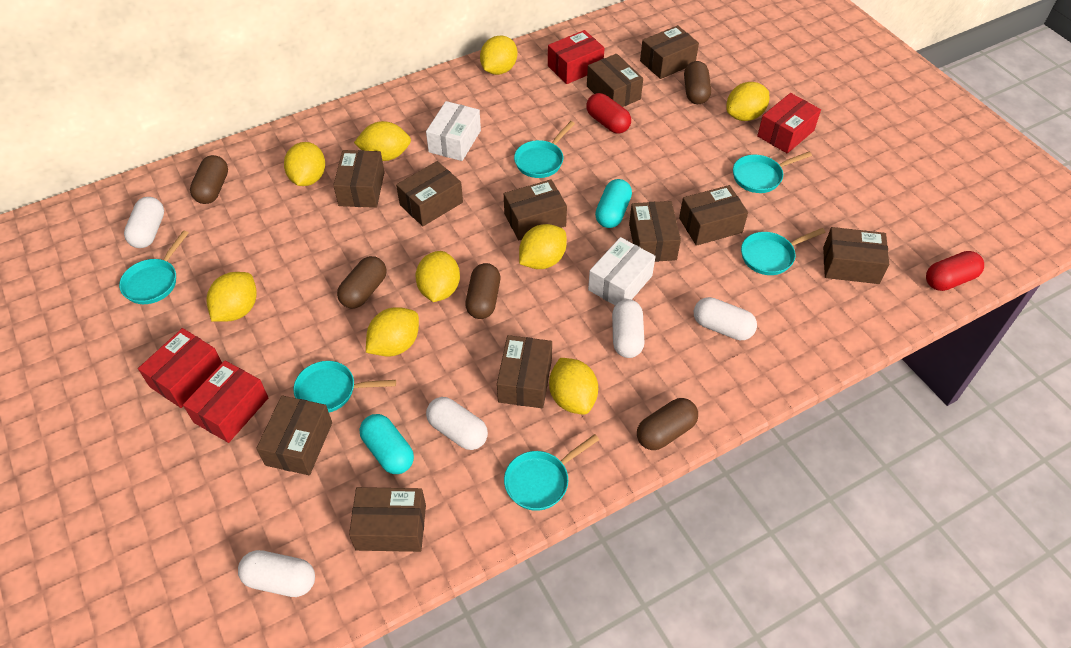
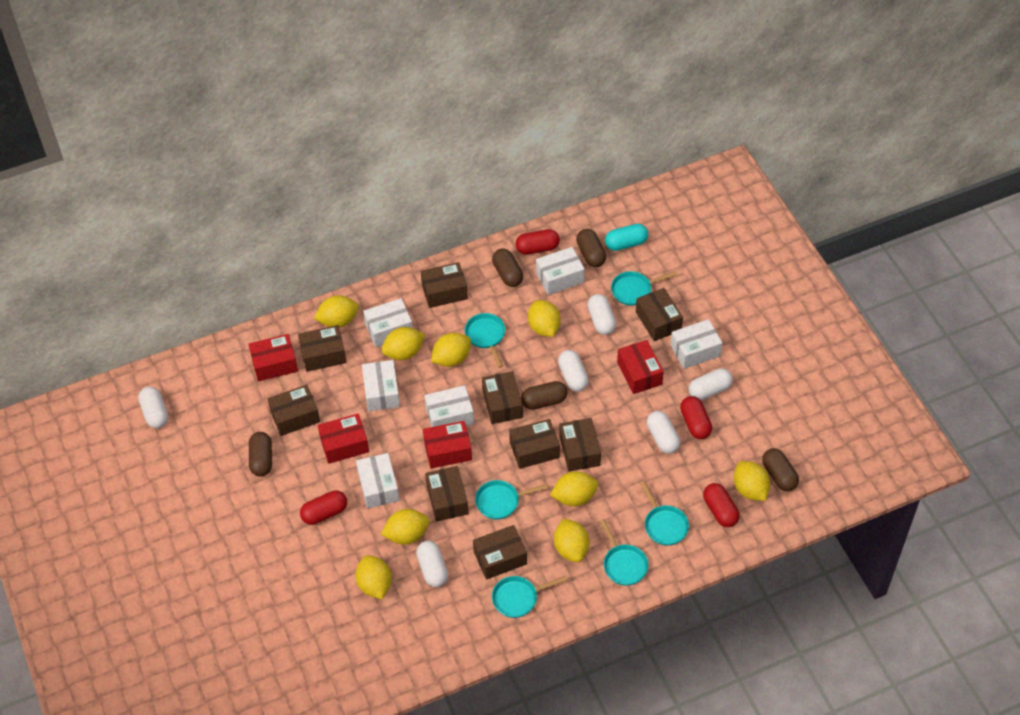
brown box: 11 -> 9
red capsule: 2 -> 4
turquoise capsule: 2 -> 1
white box: 2 -> 6
white capsule: 5 -> 6

